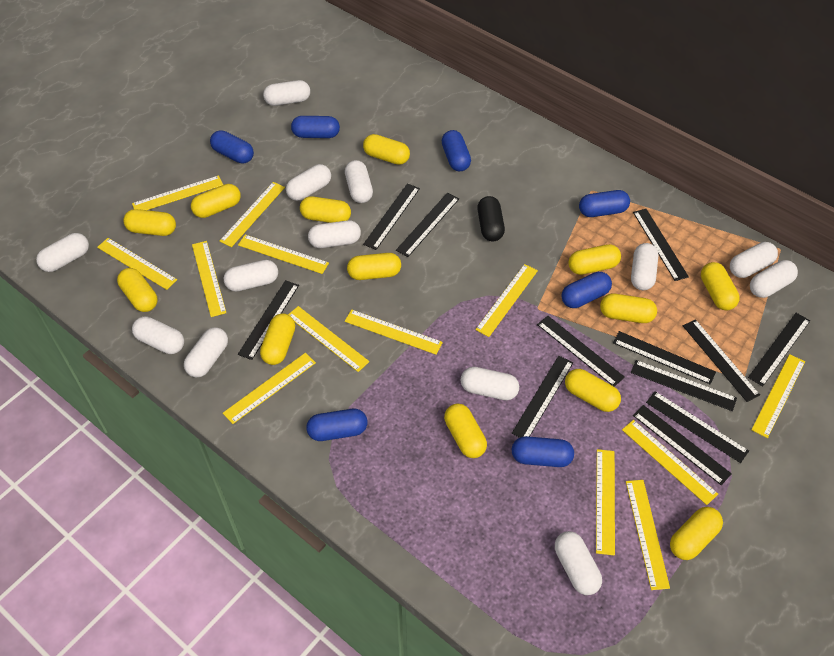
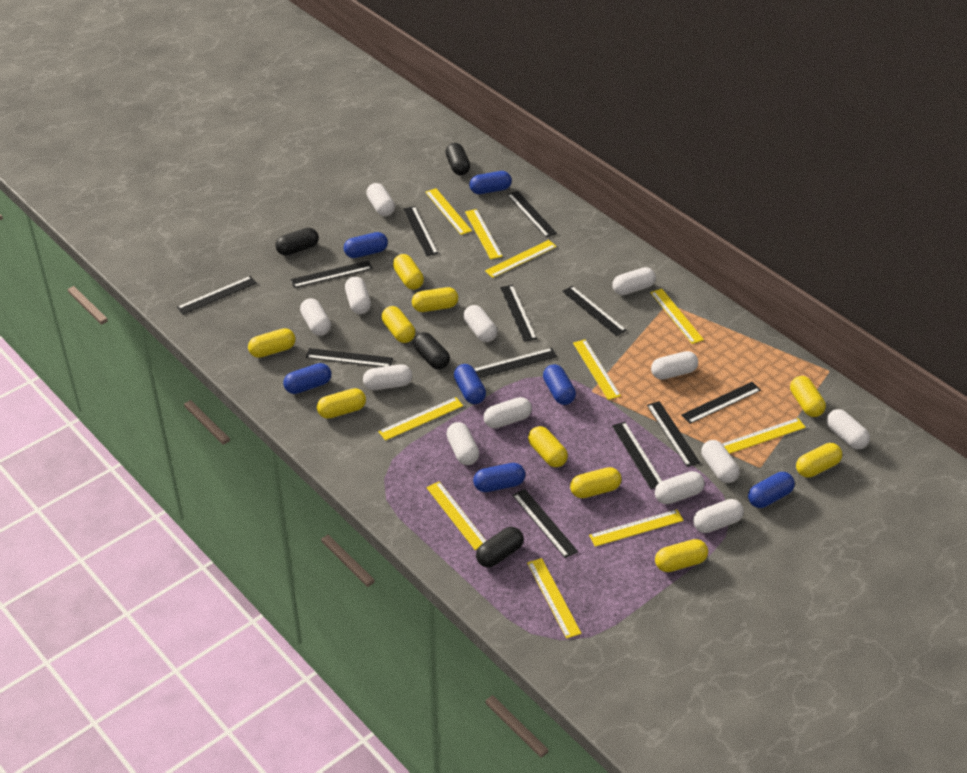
black capsule: 1 -> 4
yellow capsule: 13 -> 10
yellow ruler: 13 -> 10

